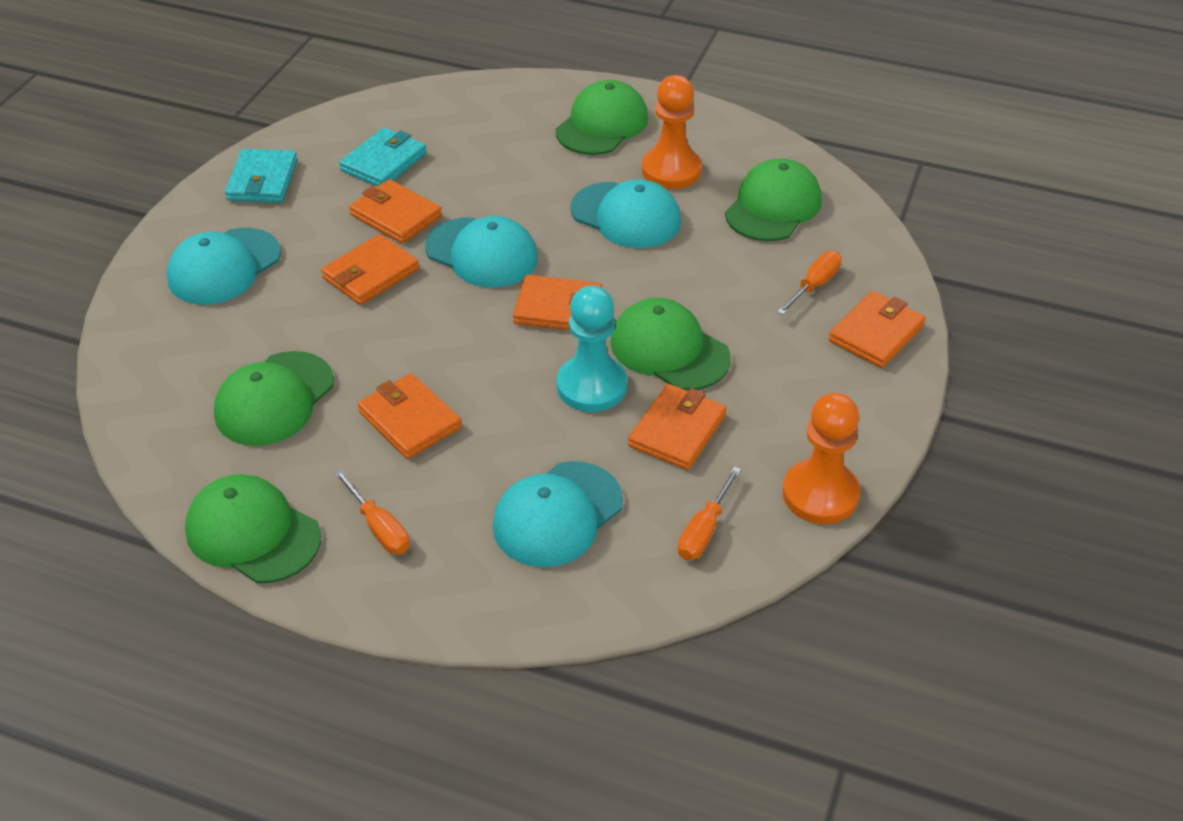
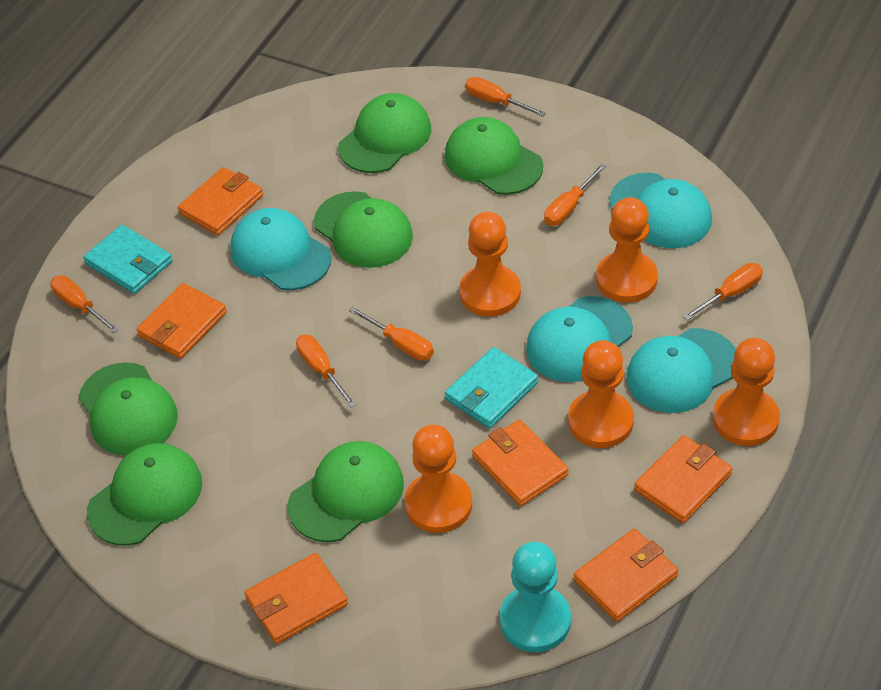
green cap: 5 -> 6
orange pawn: 2 -> 5
orange screwdriver: 3 -> 6

